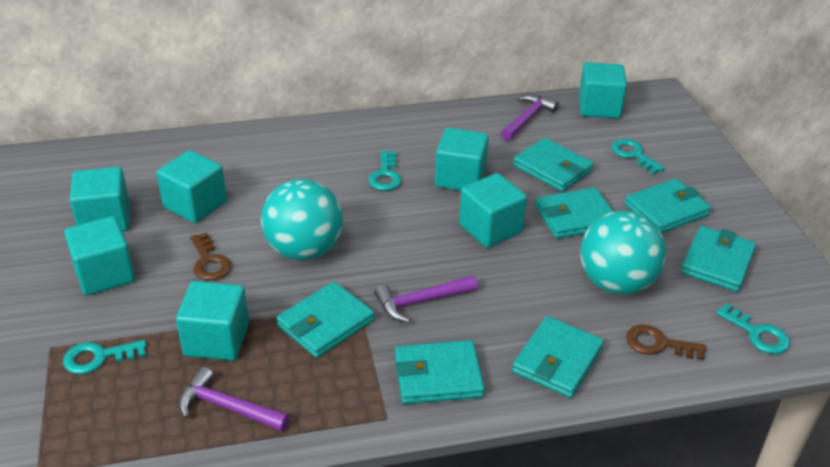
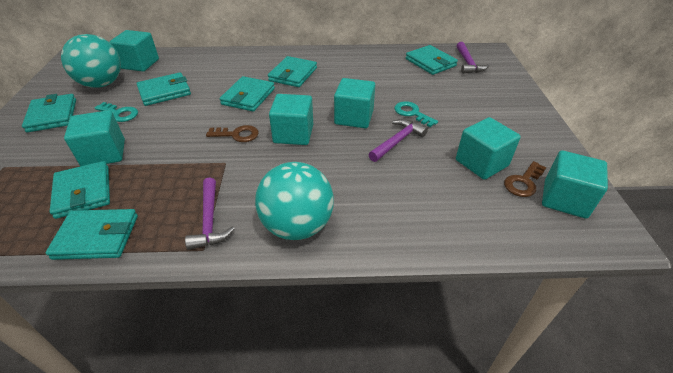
turquoise cube: 7 -> 6
turquoise key: 4 -> 2

